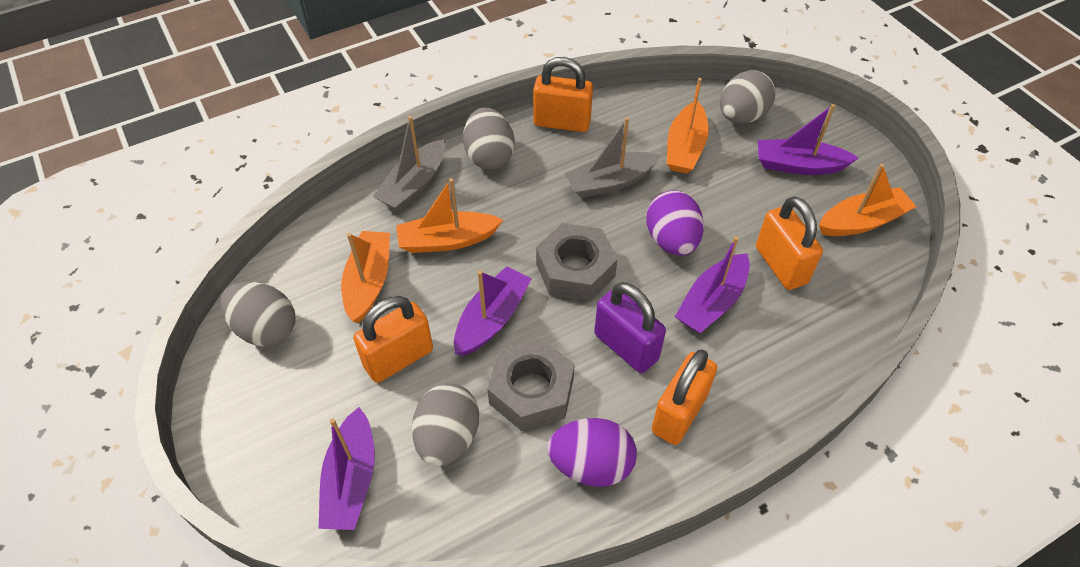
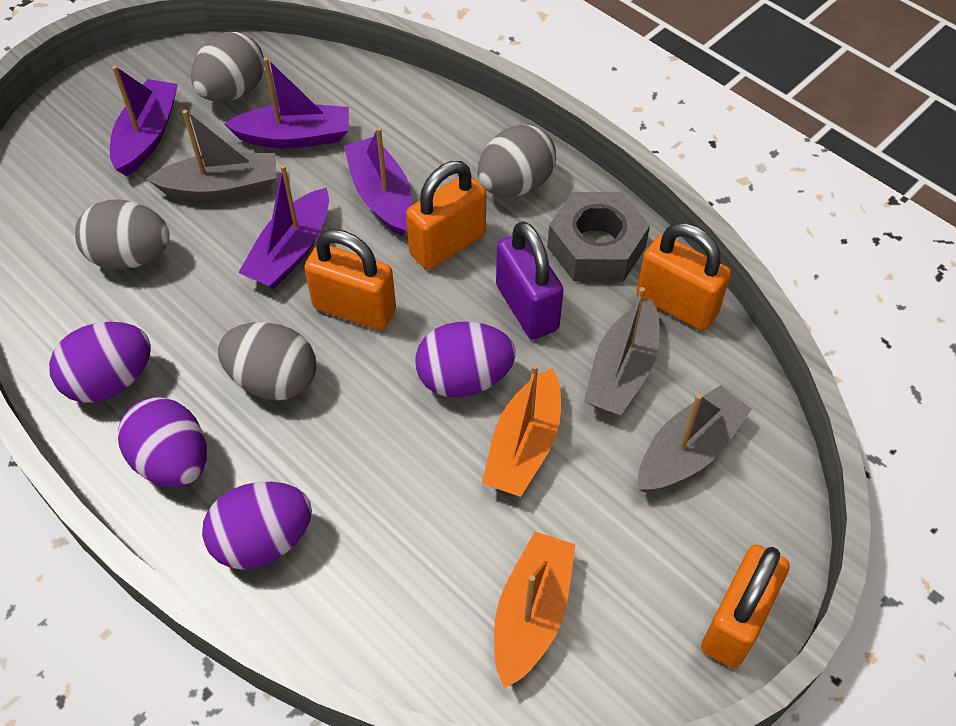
grey boat: 2 -> 3
grey nut: 2 -> 1
orange boat: 4 -> 2
purple egg: 2 -> 4

